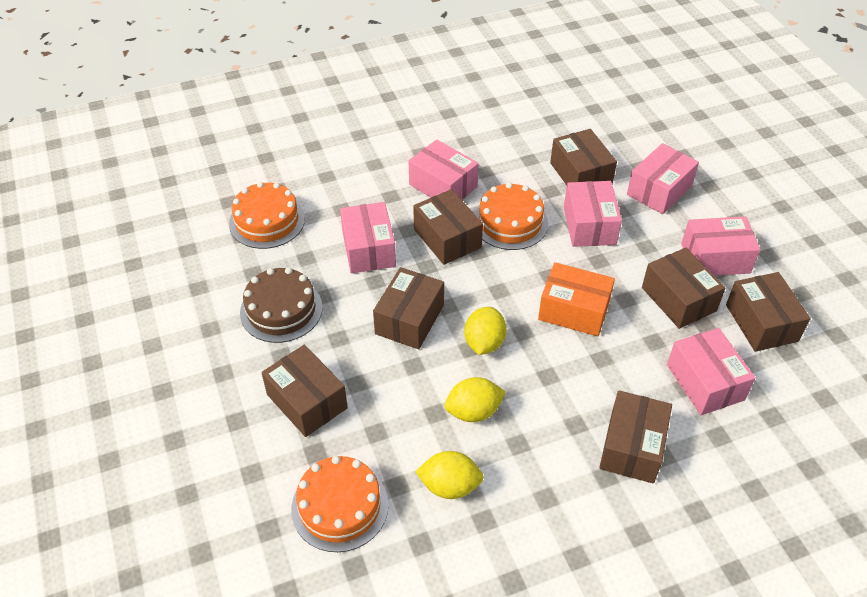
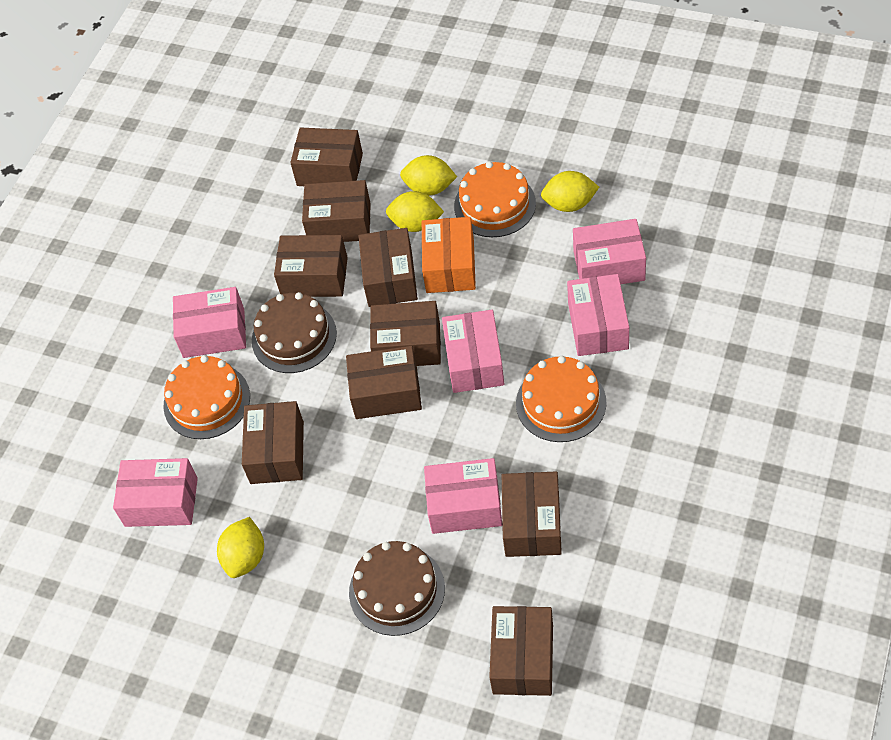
brown box: 7 -> 9
brown cake: 1 -> 2
yellow lemon: 3 -> 4

